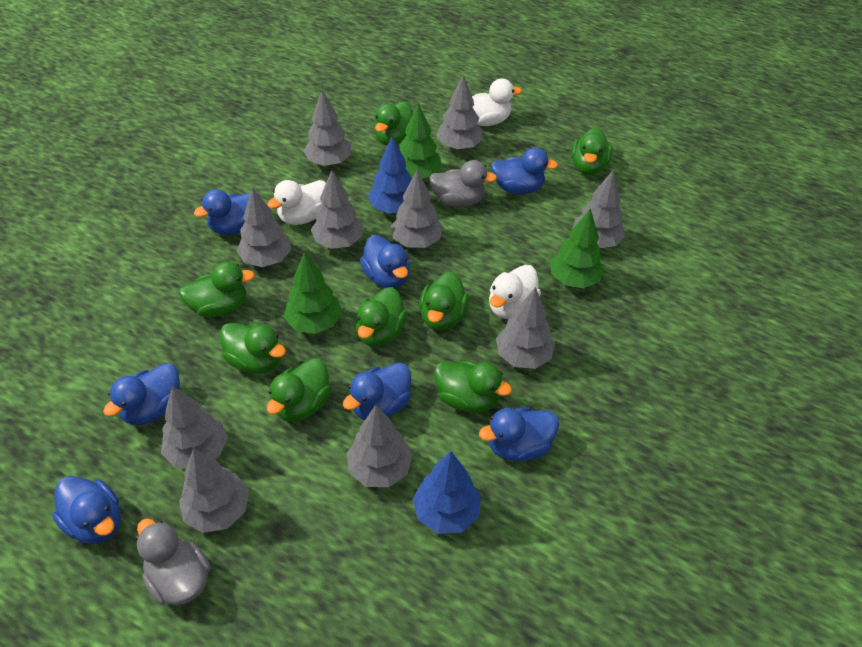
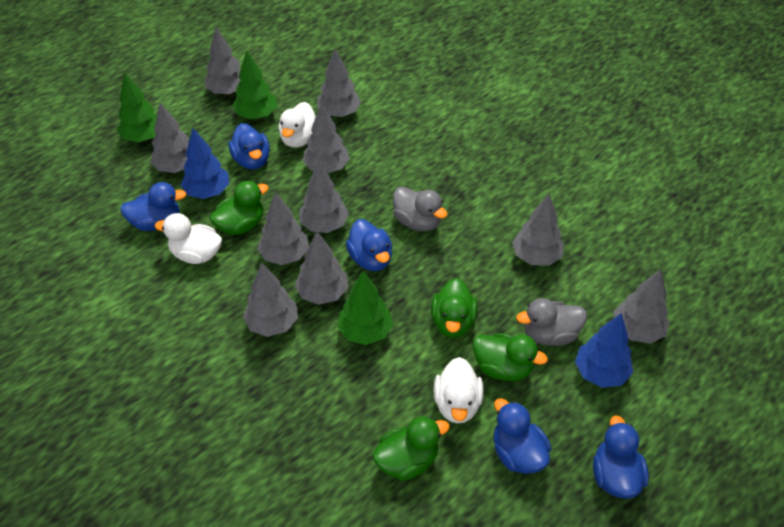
blue duck: 7 -> 5
green duck: 8 -> 4

